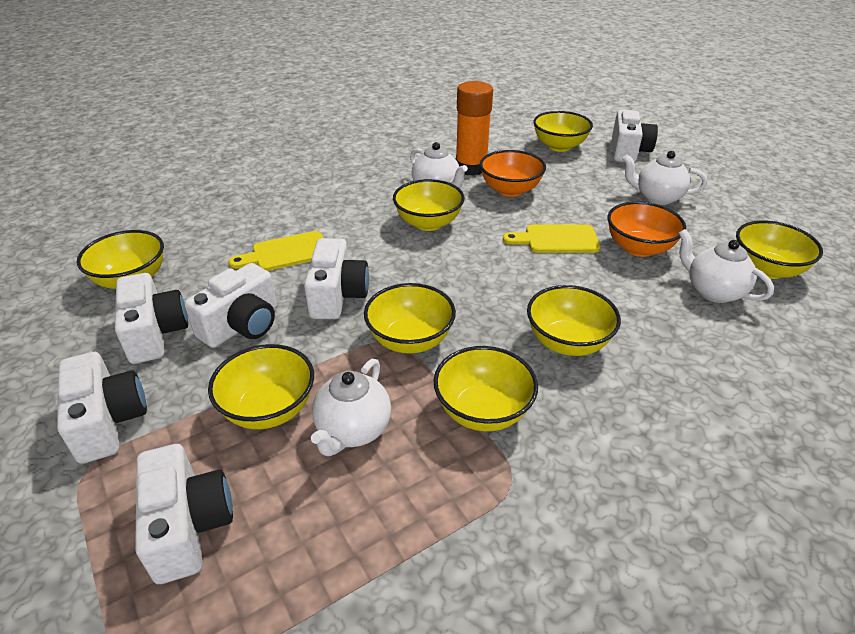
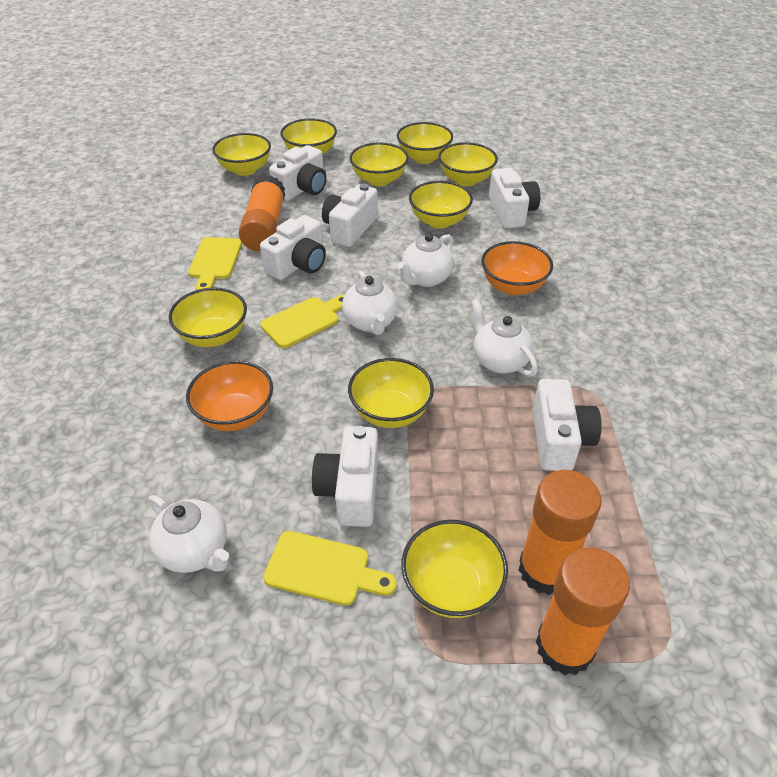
orange glue stick: 1 -> 3
yellow bowl: 8 -> 9
yellow cutting board: 2 -> 3

